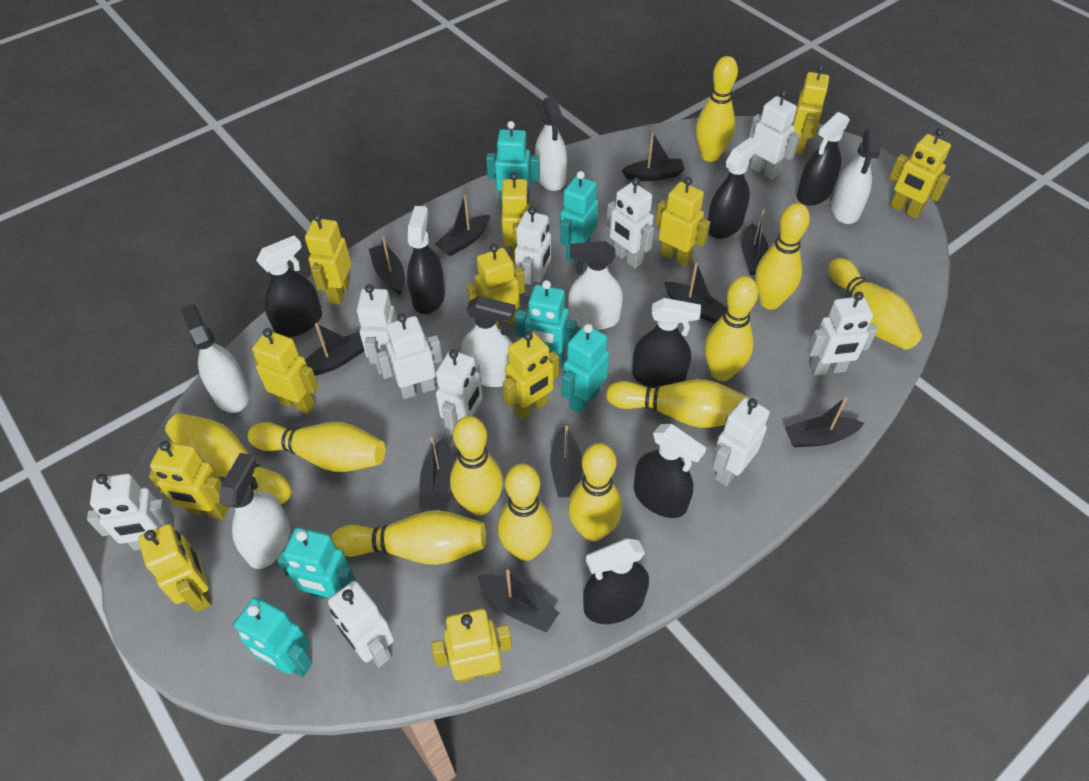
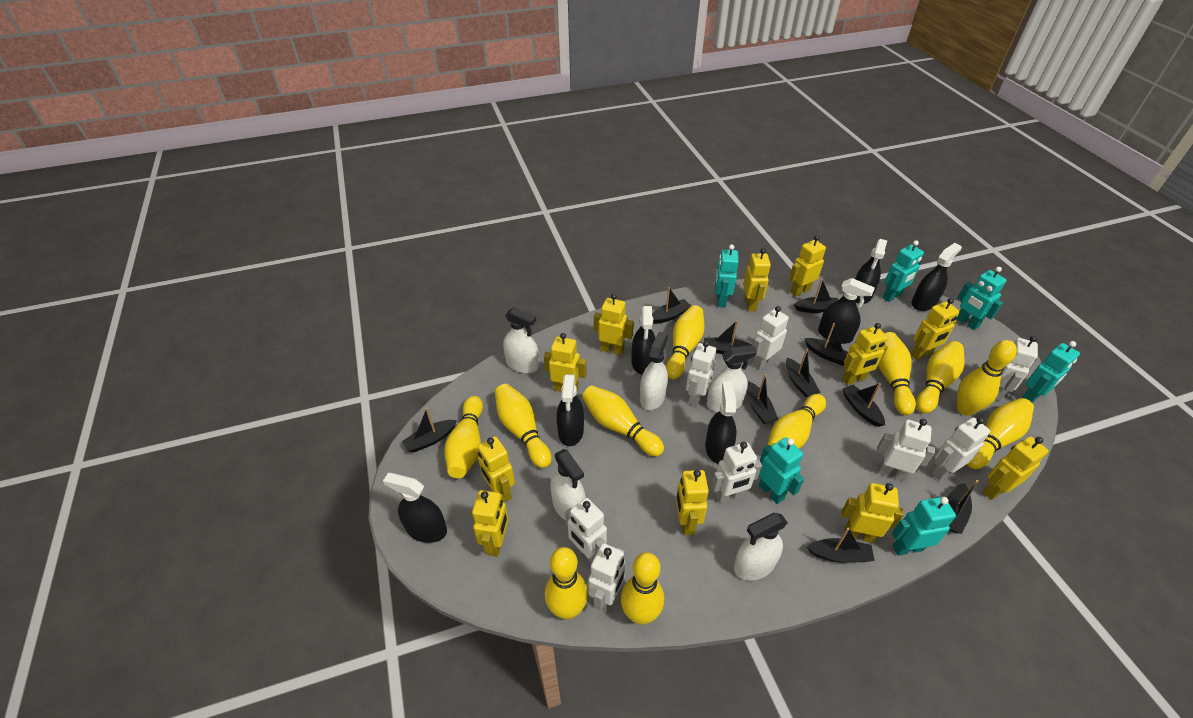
white robot: 10 -> 8
white spray bottle: 6 -> 5

